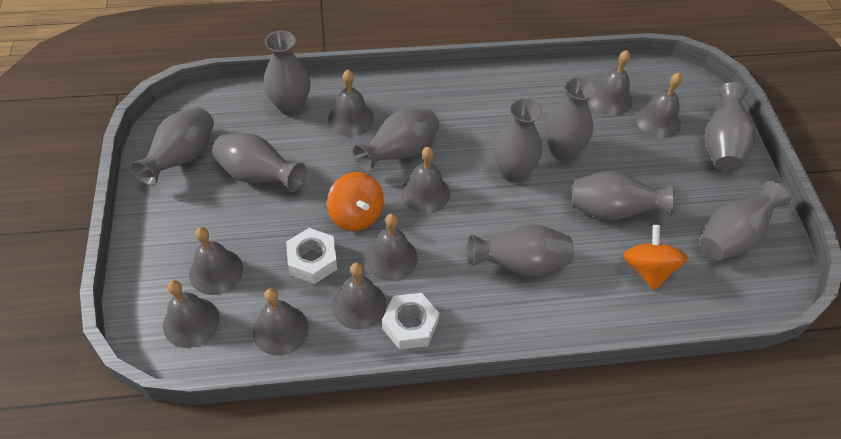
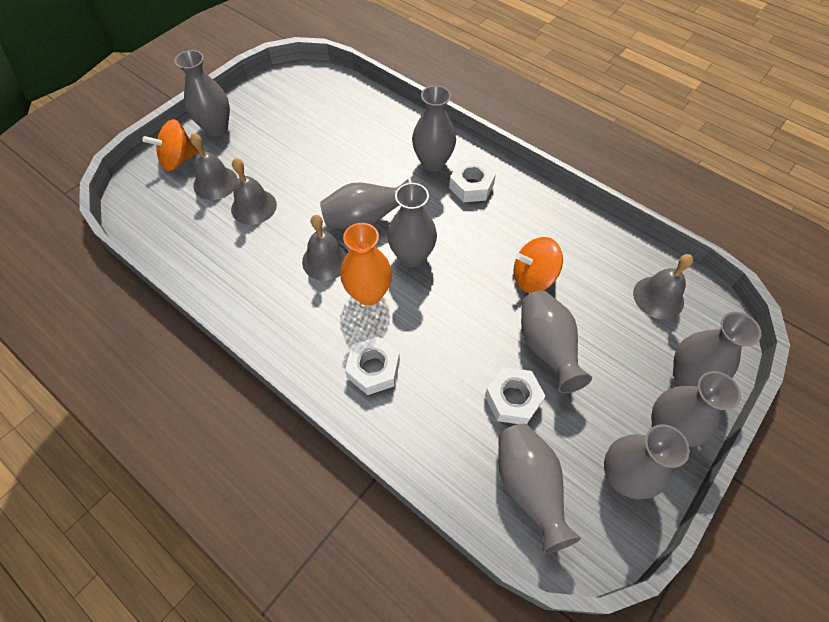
grey bell: 9 -> 4
grey vase: 10 -> 9
orange vase: 0 -> 1
white nut: 2 -> 3

